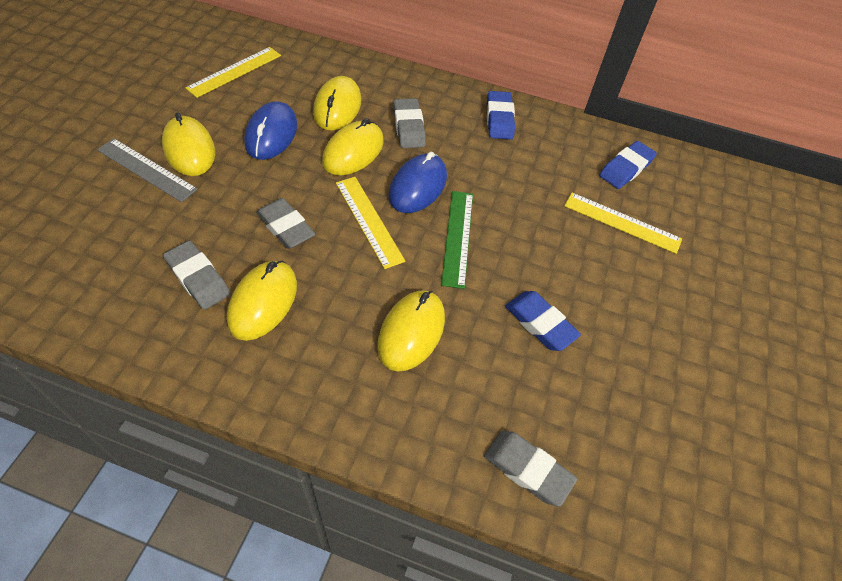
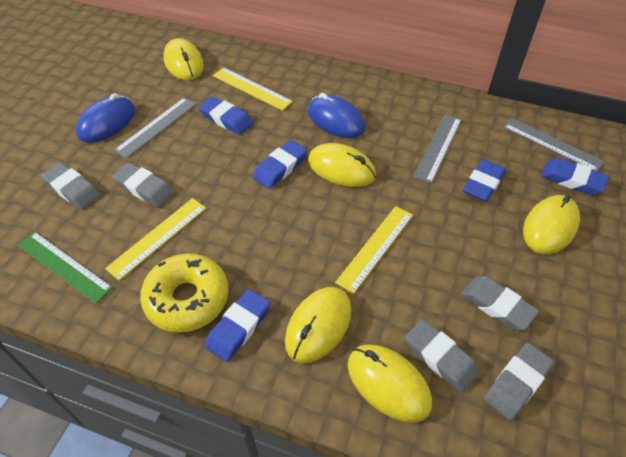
blue eraser: 3 -> 5
grey eraser: 4 -> 5
grey ruler: 1 -> 3
yellow donut: 0 -> 1

